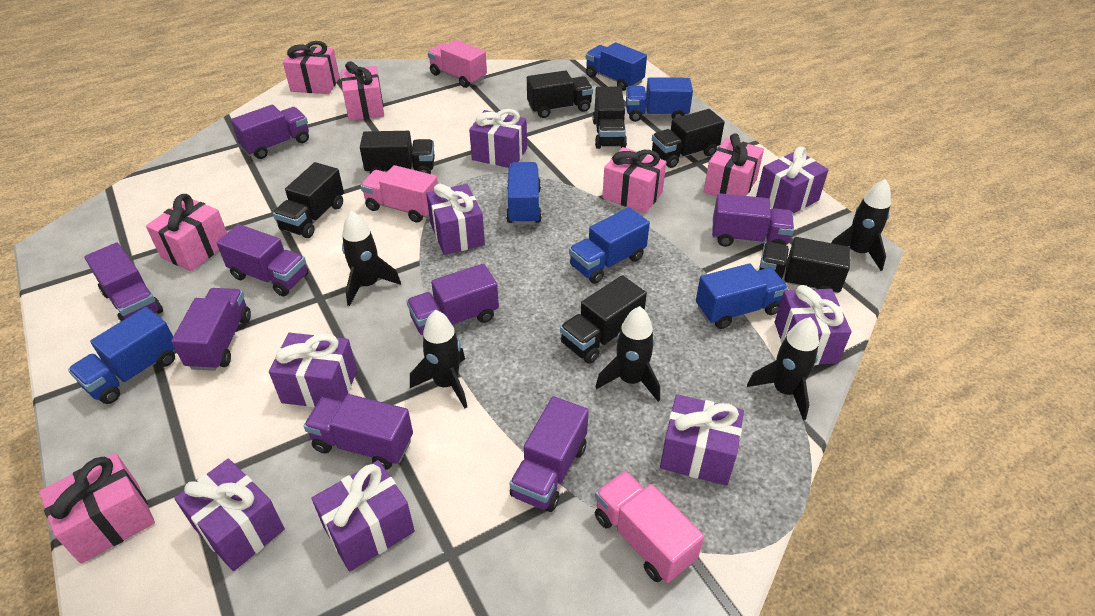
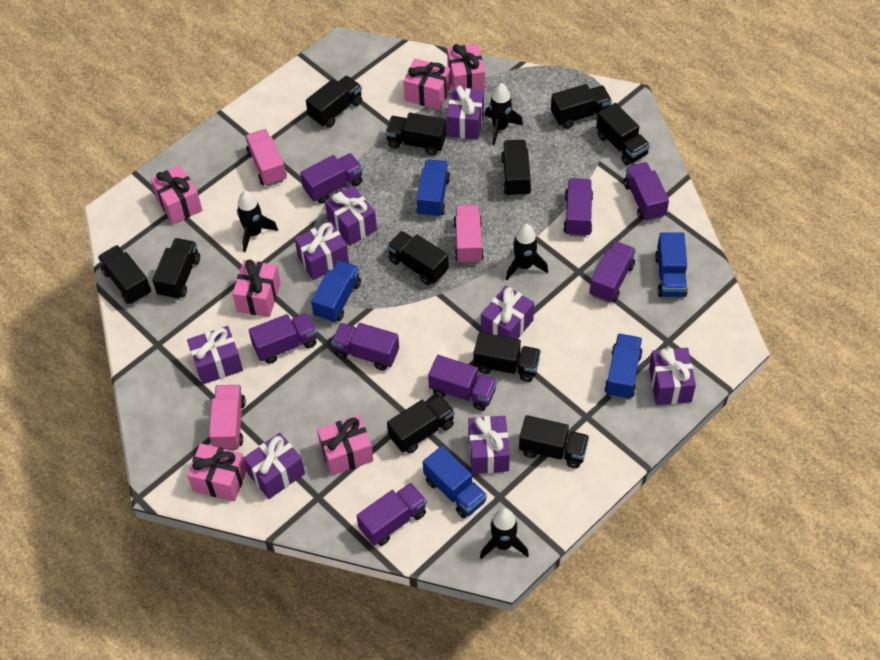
black rocket: 5 -> 4
black truck: 7 -> 11
blue truck: 6 -> 5

